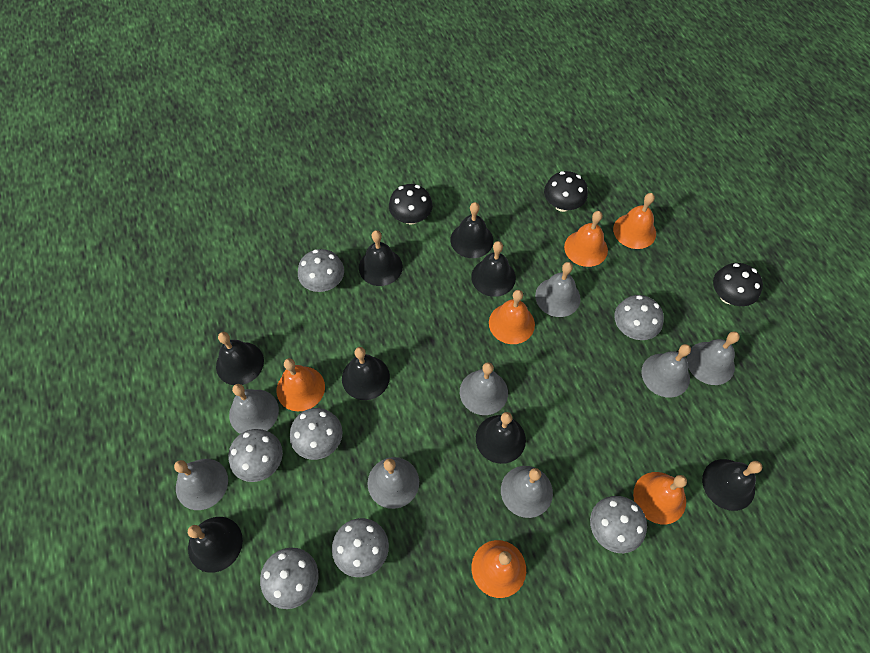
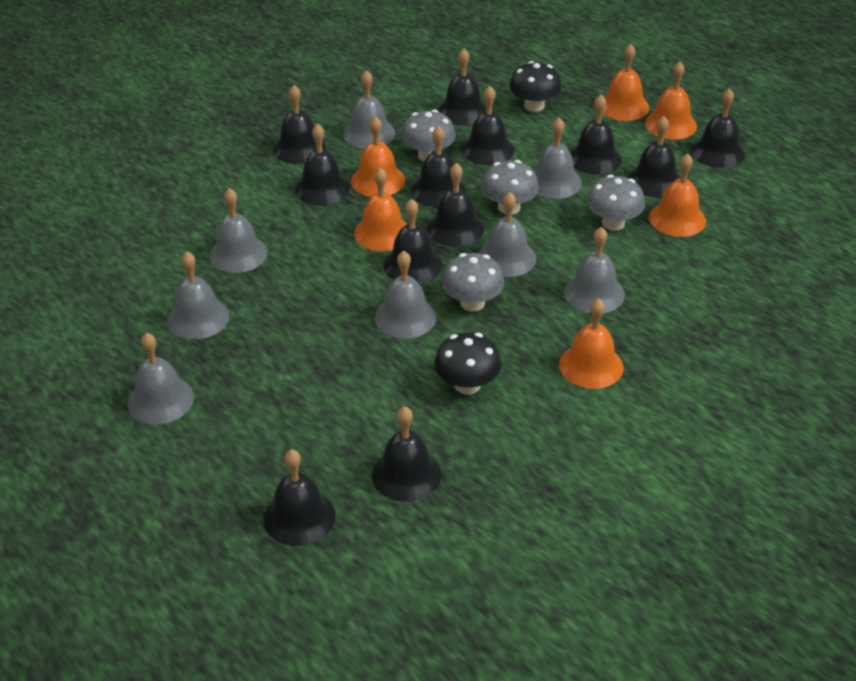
black bell: 8 -> 12
black mushroom: 3 -> 2
grey mushroom: 7 -> 4

